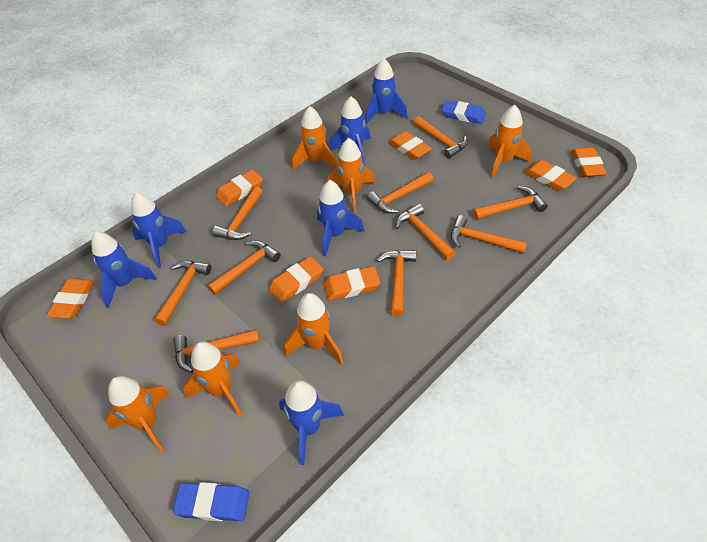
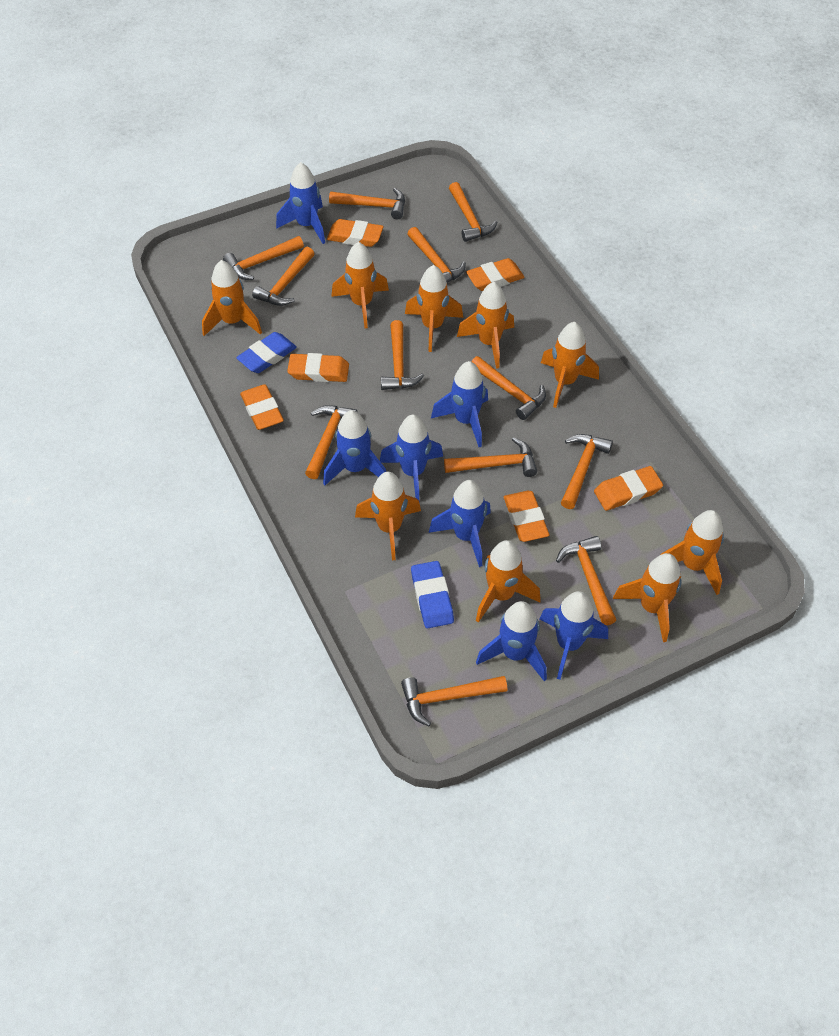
blue rocket: 6 -> 7
orange eraser: 7 -> 6
orange hammer: 10 -> 12
orange rocket: 6 -> 9

